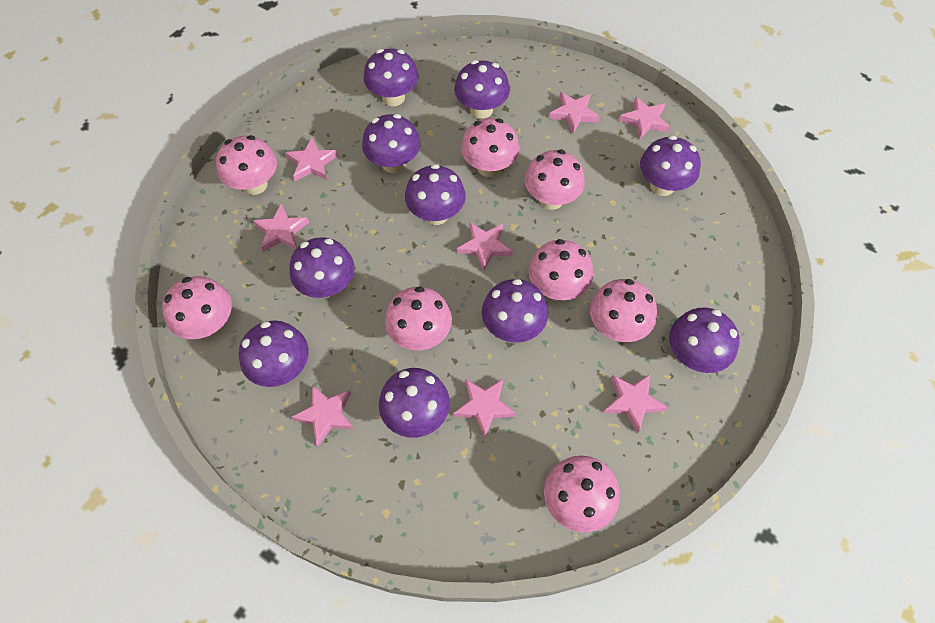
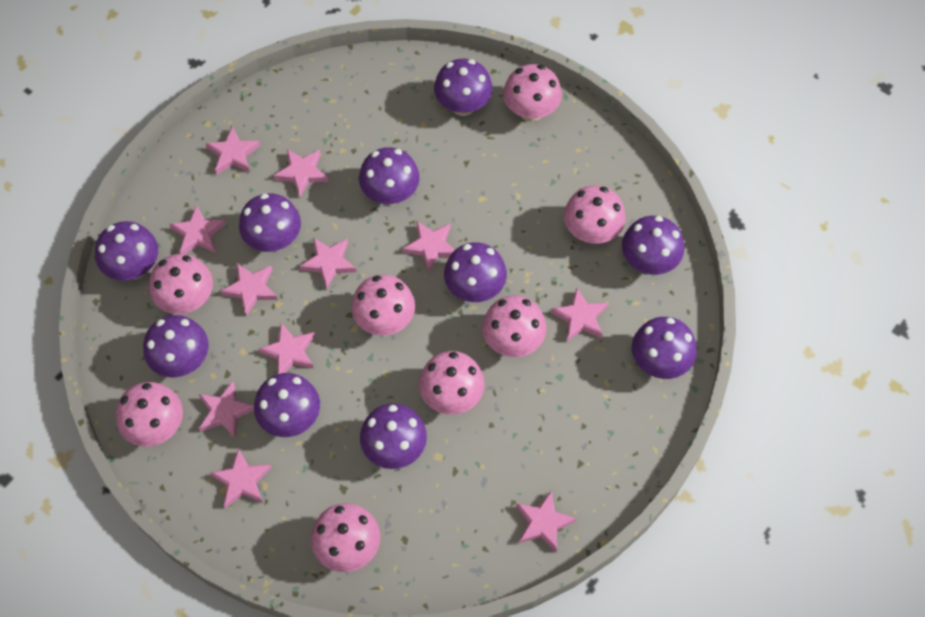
pink star: 8 -> 11

